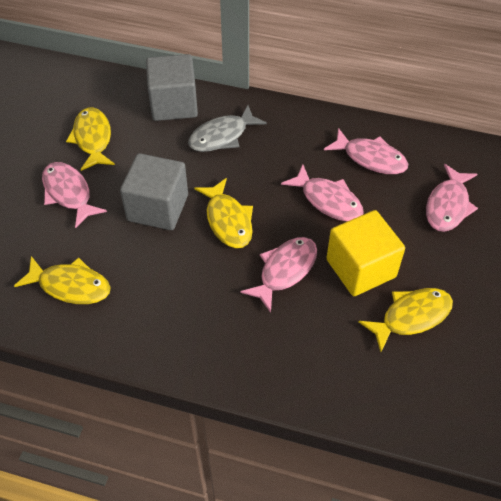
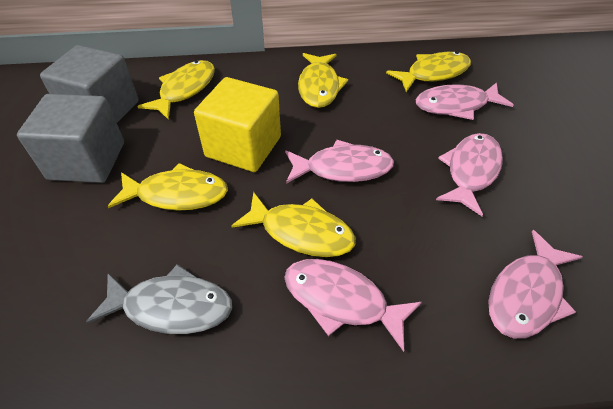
yellow fish: 4 -> 5

